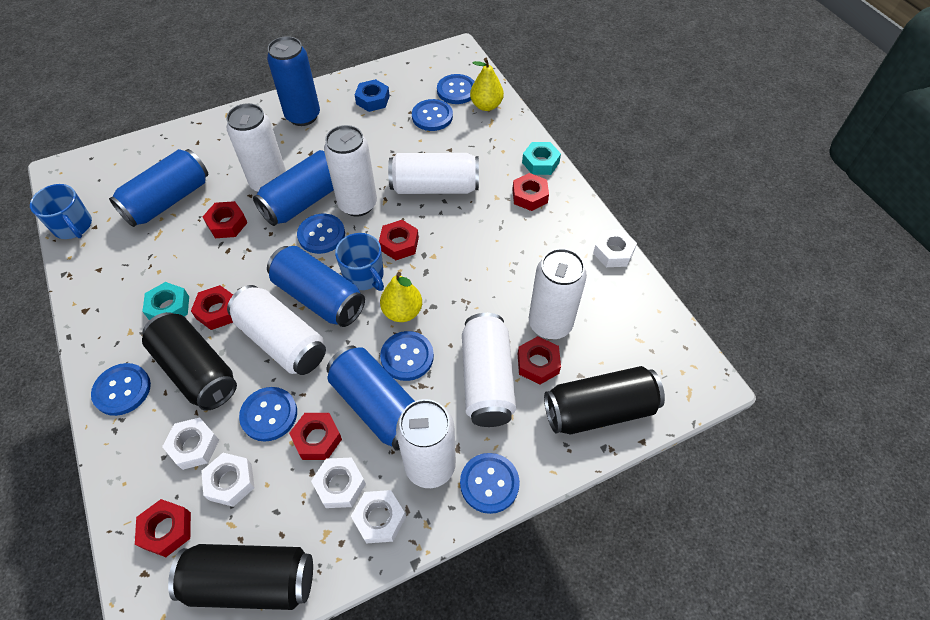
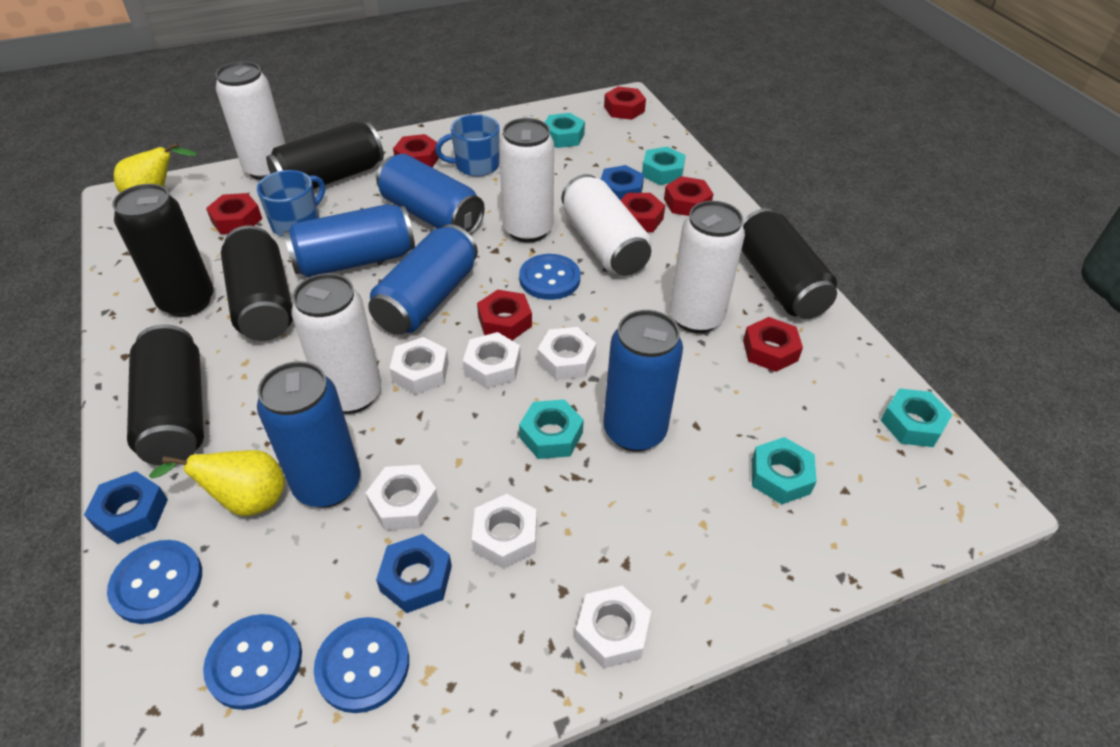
black can: 3 -> 5
blue button: 7 -> 4
blue nut: 1 -> 3
turquoise nut: 2 -> 5
white can: 7 -> 5
white nut: 5 -> 6

